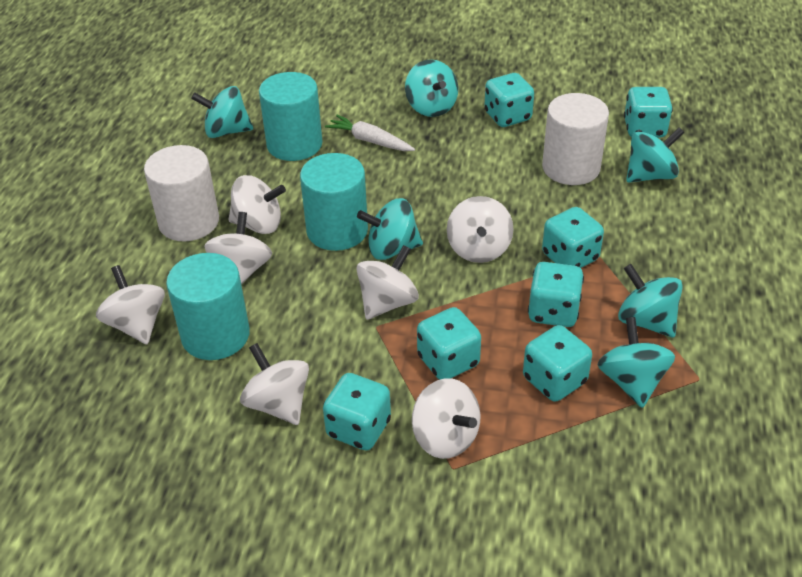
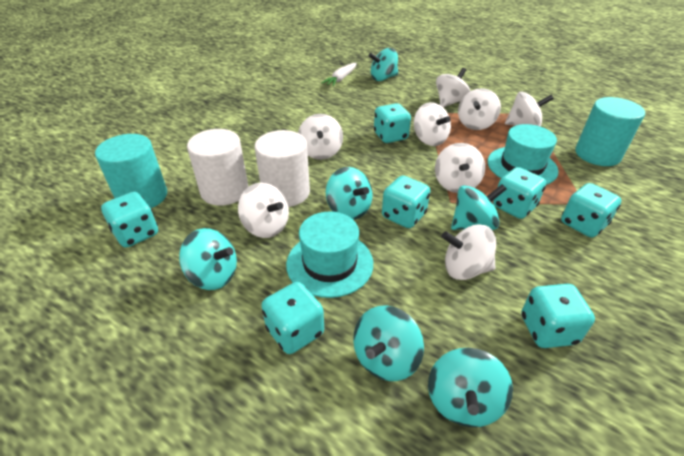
turquoise cylinder: 3 -> 2
turquoise hat: 0 -> 2
white spinning top: 7 -> 8

